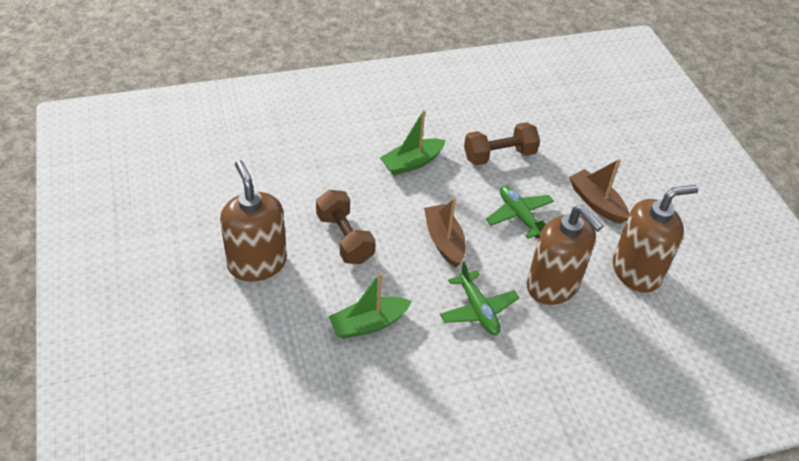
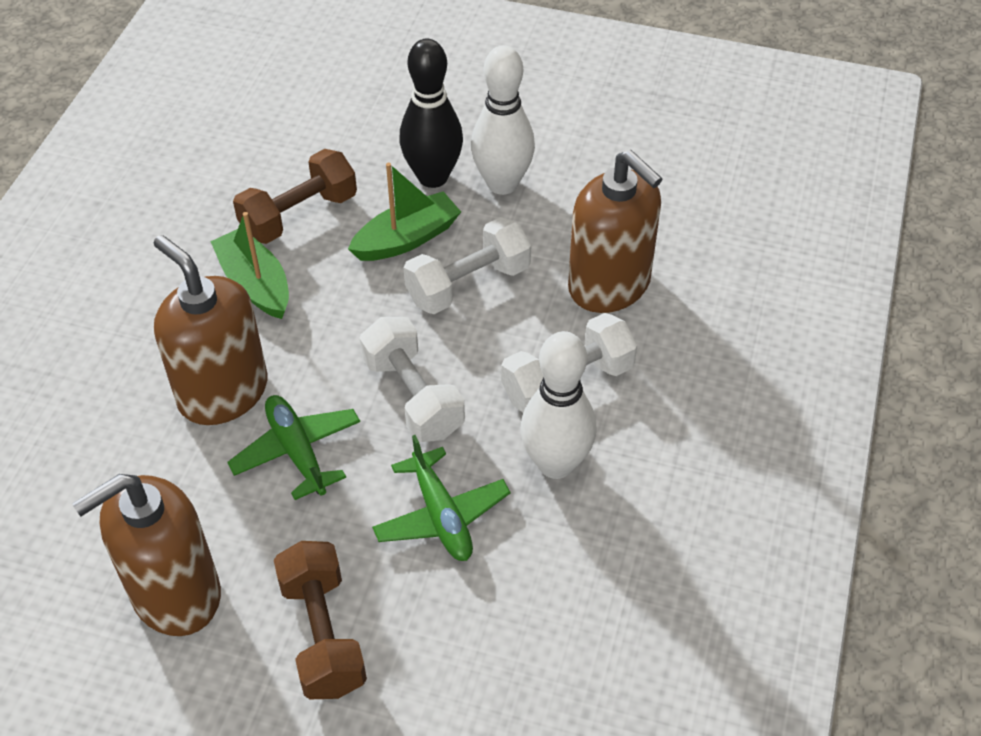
black bowling pin: 0 -> 1
brown boat: 2 -> 0
white bowling pin: 0 -> 2
white dumbbell: 0 -> 3

